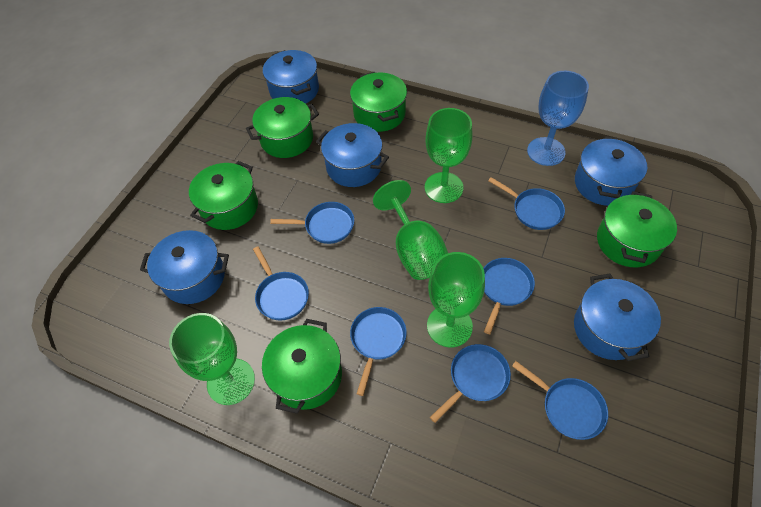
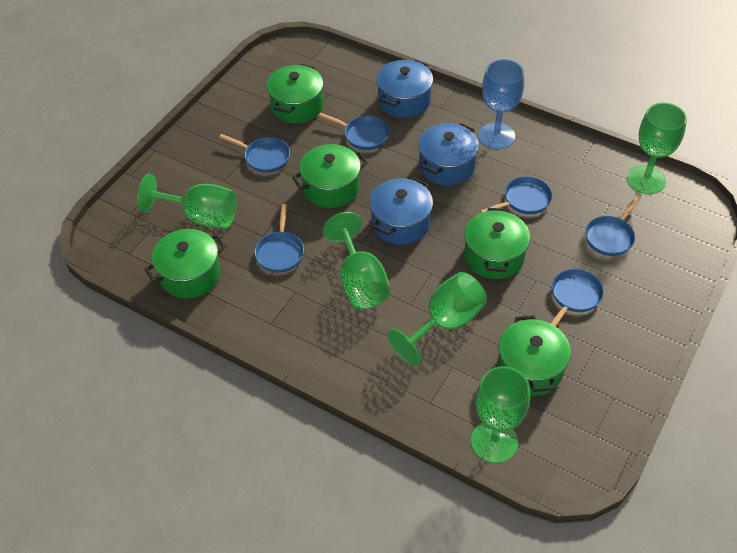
blue pan: 7 -> 6
blue pot: 5 -> 3
green goblet: 4 -> 5

